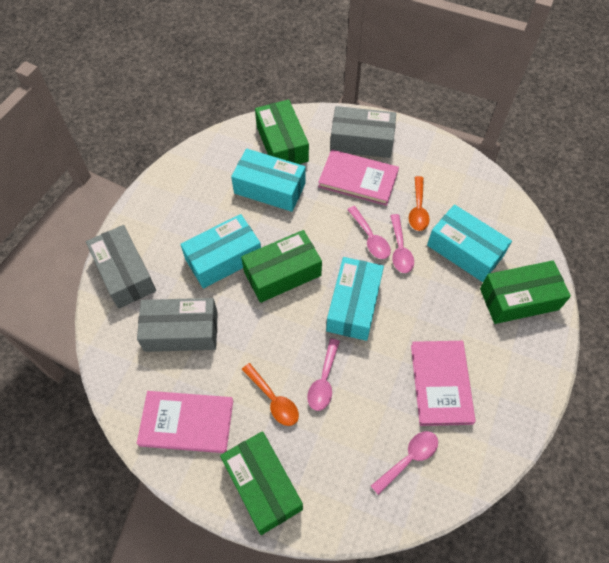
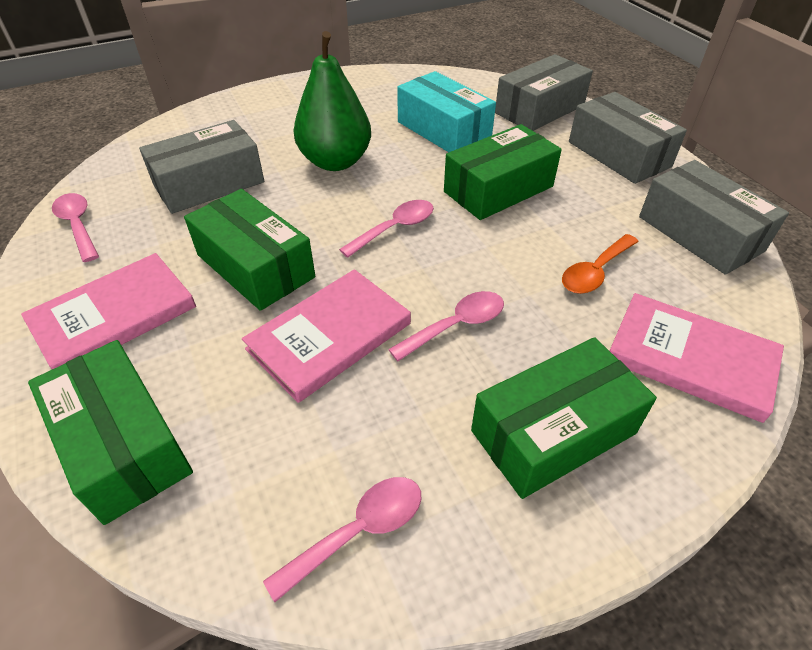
green pear: 0 -> 1
grey box: 3 -> 4
orange spoon: 2 -> 1
turquoise box: 4 -> 1

